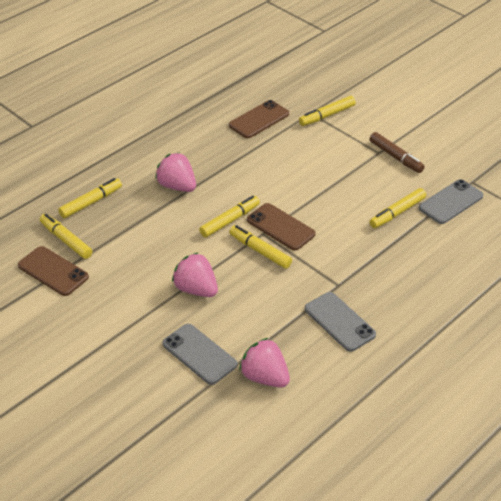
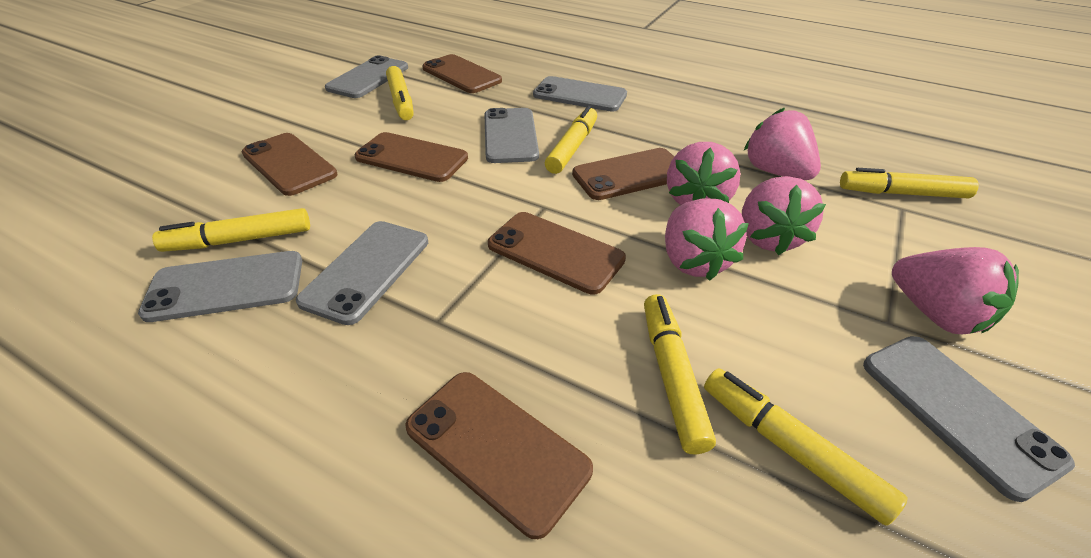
brown marker: 1 -> 0
brown phone: 3 -> 6
grey phone: 3 -> 6
pink strawberry: 3 -> 5

